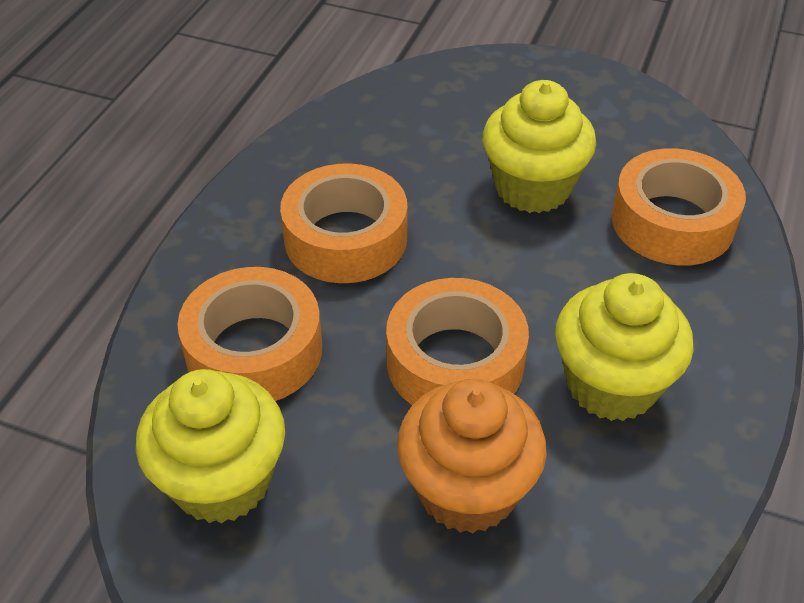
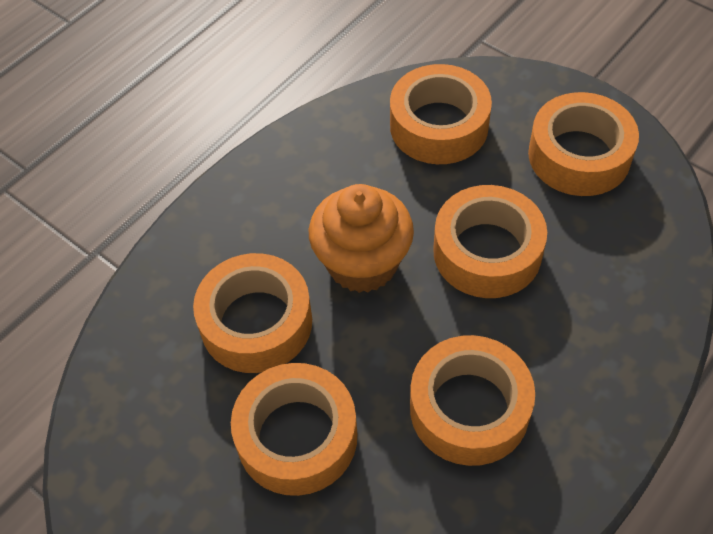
orange tape: 4 -> 6
yellow cupcake: 3 -> 0

